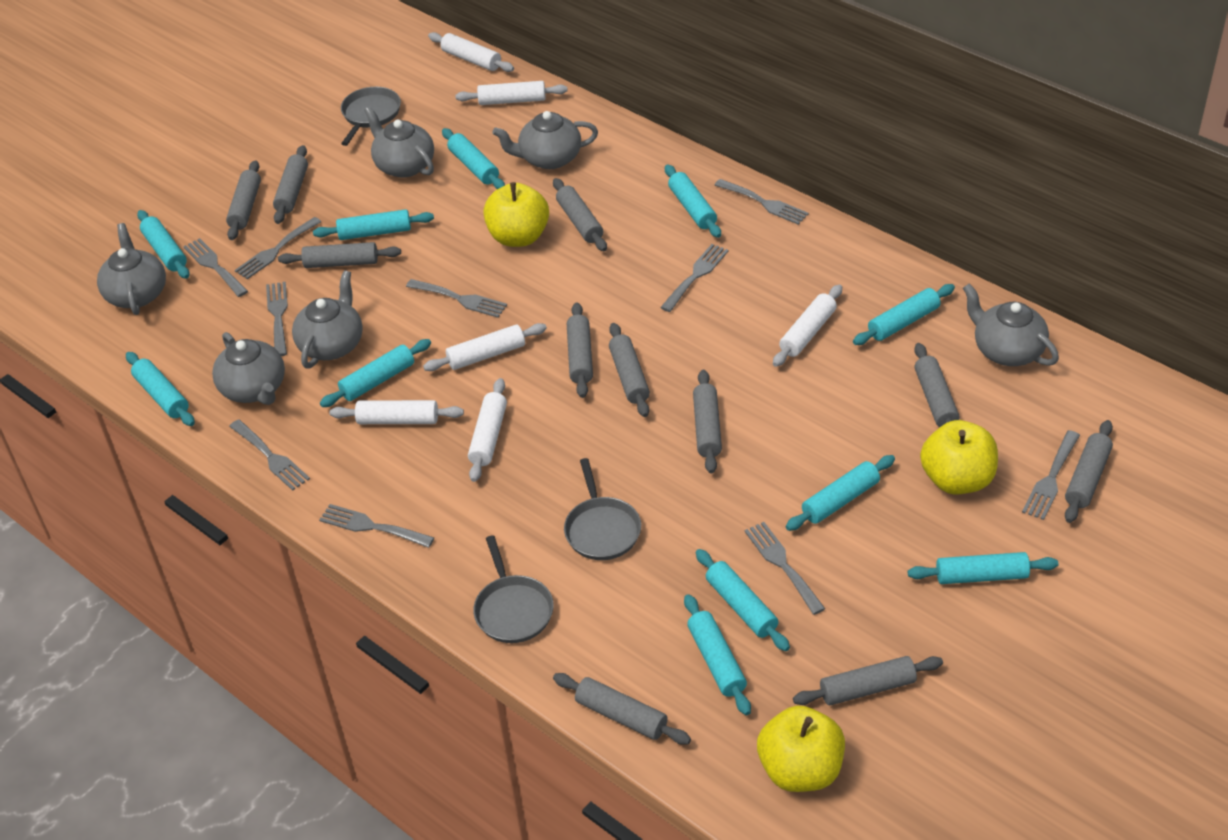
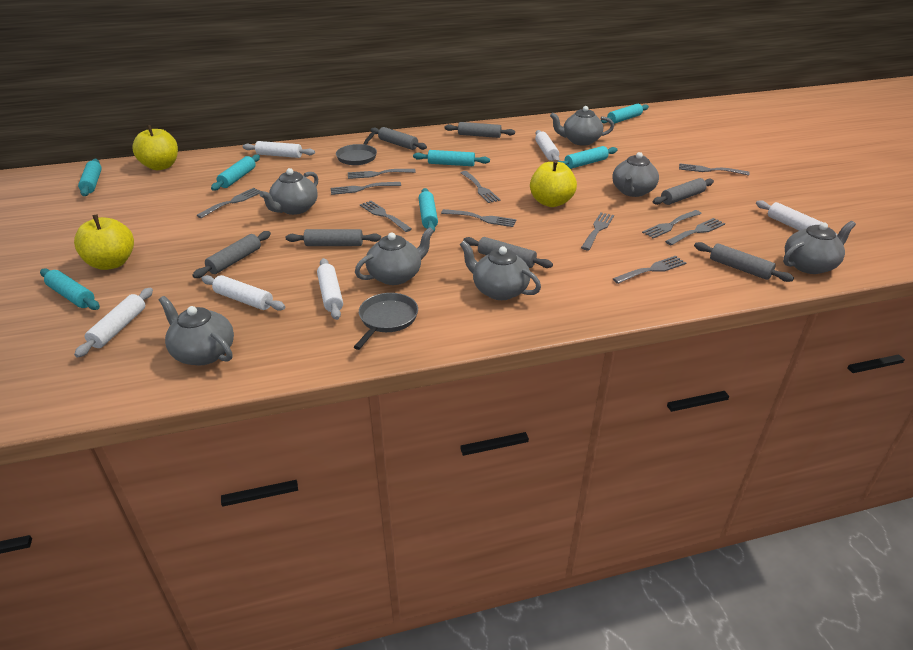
grey fork: 10 -> 11
grey pan: 3 -> 2
grey rolling pin: 11 -> 7
grey teapot: 6 -> 7
turquoise rolling pin: 11 -> 7

